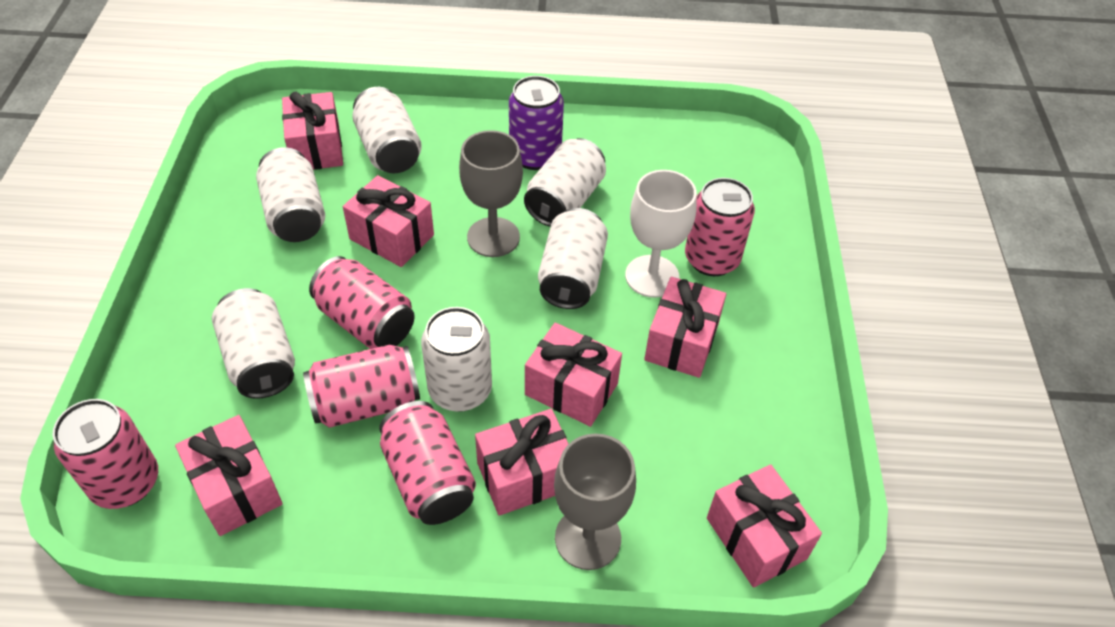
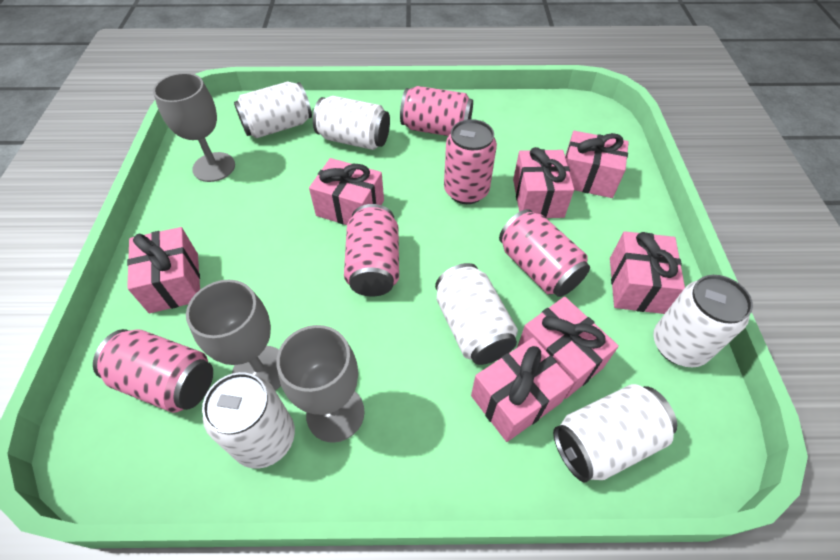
grey goblet: 2 -> 3
purple can: 1 -> 0
white goblet: 1 -> 0

